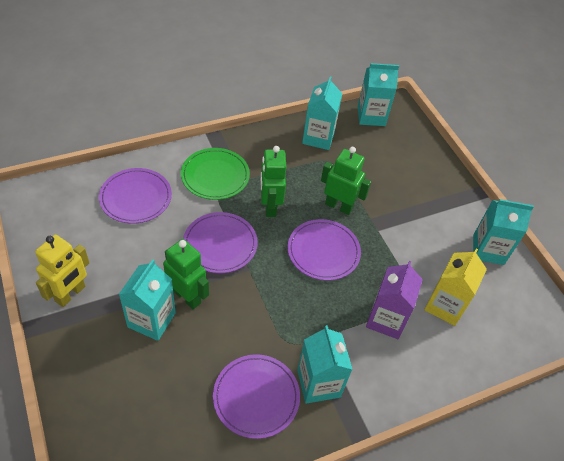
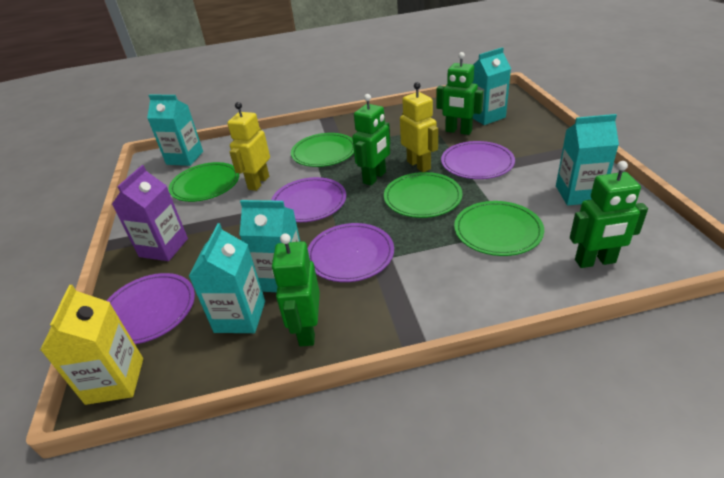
green plate: 1 -> 4
green robot: 3 -> 4
yellow robot: 1 -> 2

